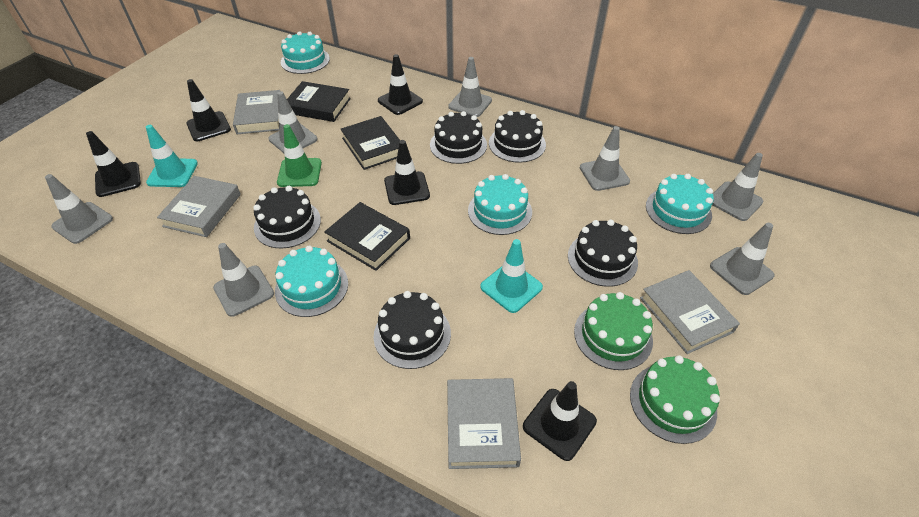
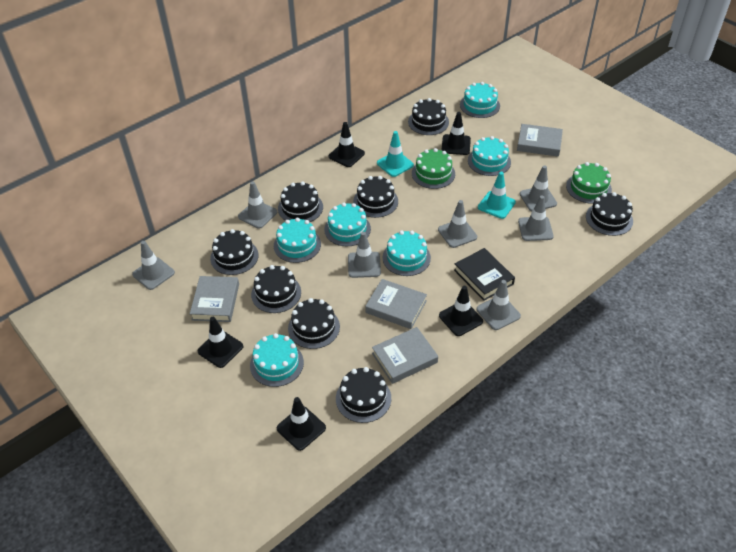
black book: 3 -> 1
black cake: 5 -> 8
green traffic cone: 1 -> 0
turquoise cake: 4 -> 6

